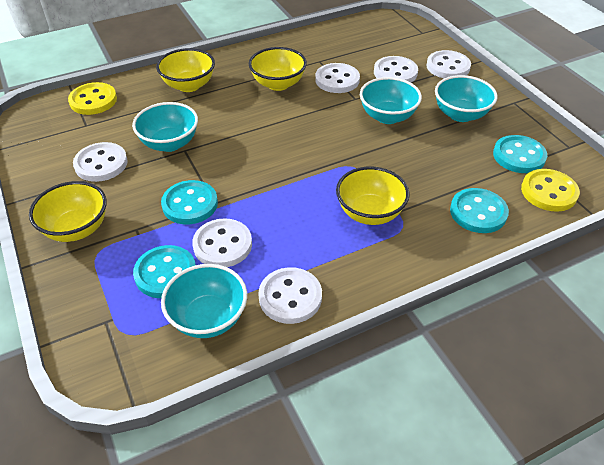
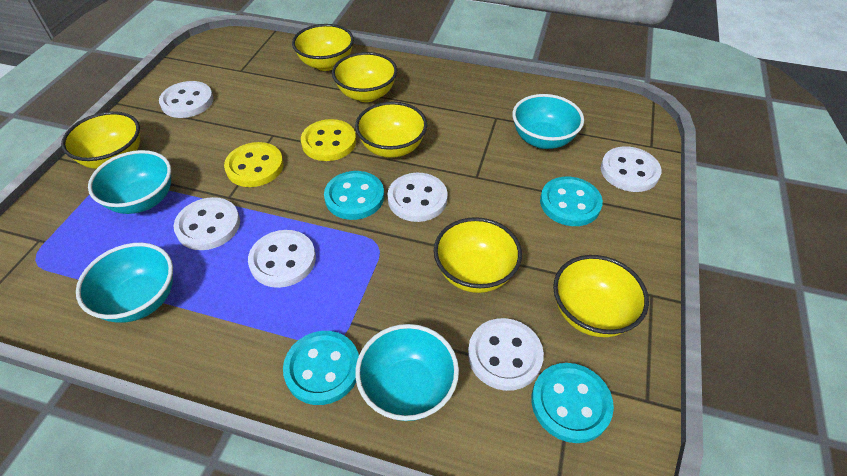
yellow bowl: 4 -> 6

